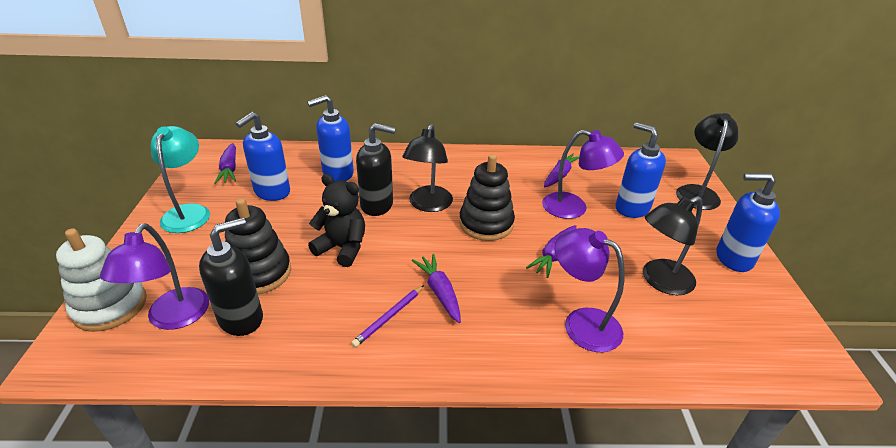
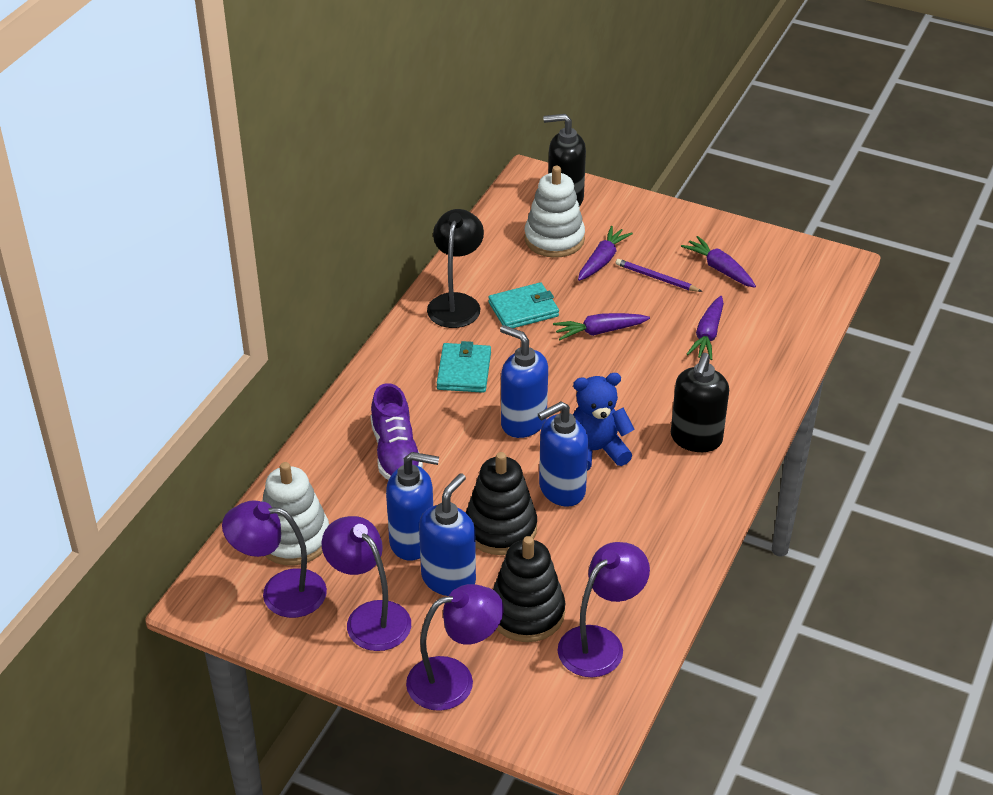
black lamp: 3 -> 1
black teddy bear: 1 -> 0
blue teddy bear: 0 -> 1
purple lamp: 3 -> 4
purple shoe: 0 -> 1
turquoise lamp: 1 -> 0
turquoise wallet: 0 -> 2
white stacking toy: 1 -> 2

